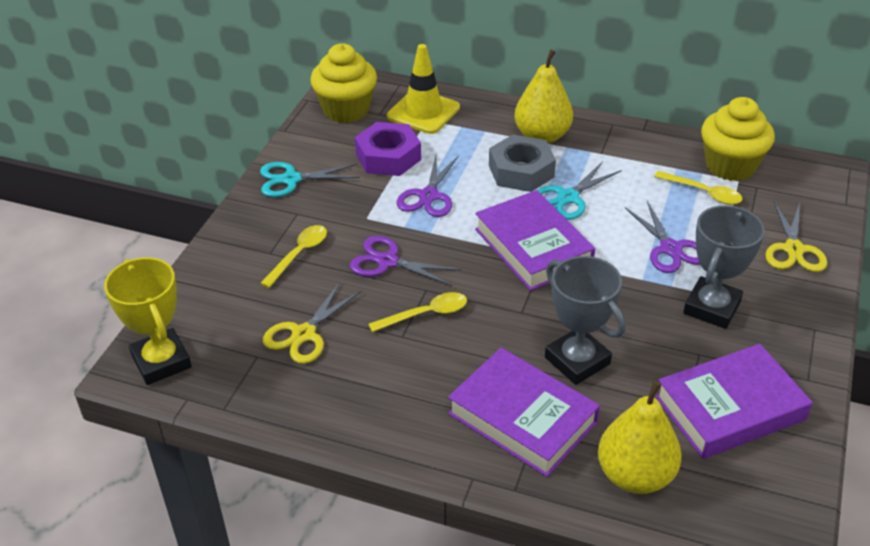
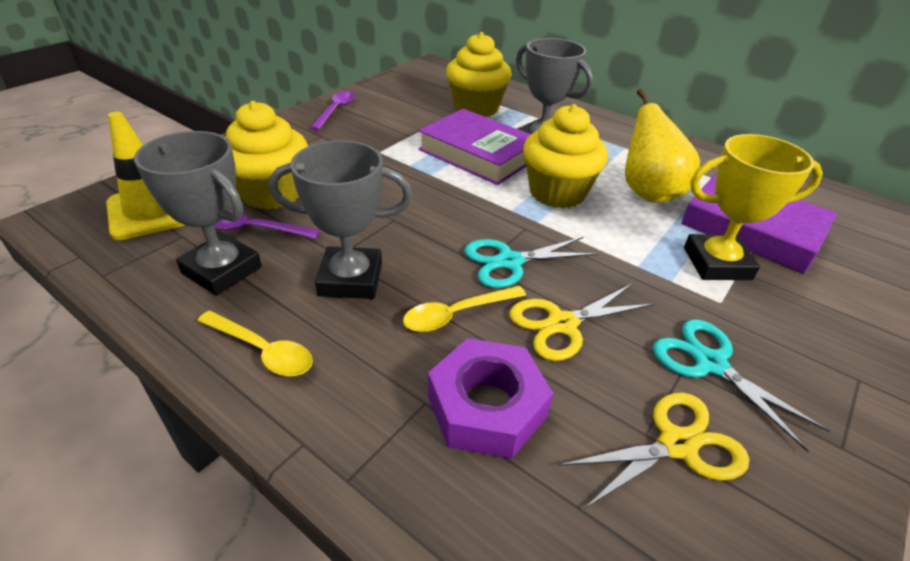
grey nut: 1 -> 0
grey trophy: 2 -> 3
purple book: 3 -> 2
purple scissors: 3 -> 0
purple spoon: 0 -> 2
yellow cupcake: 2 -> 3
yellow pear: 2 -> 1
yellow spoon: 3 -> 2

